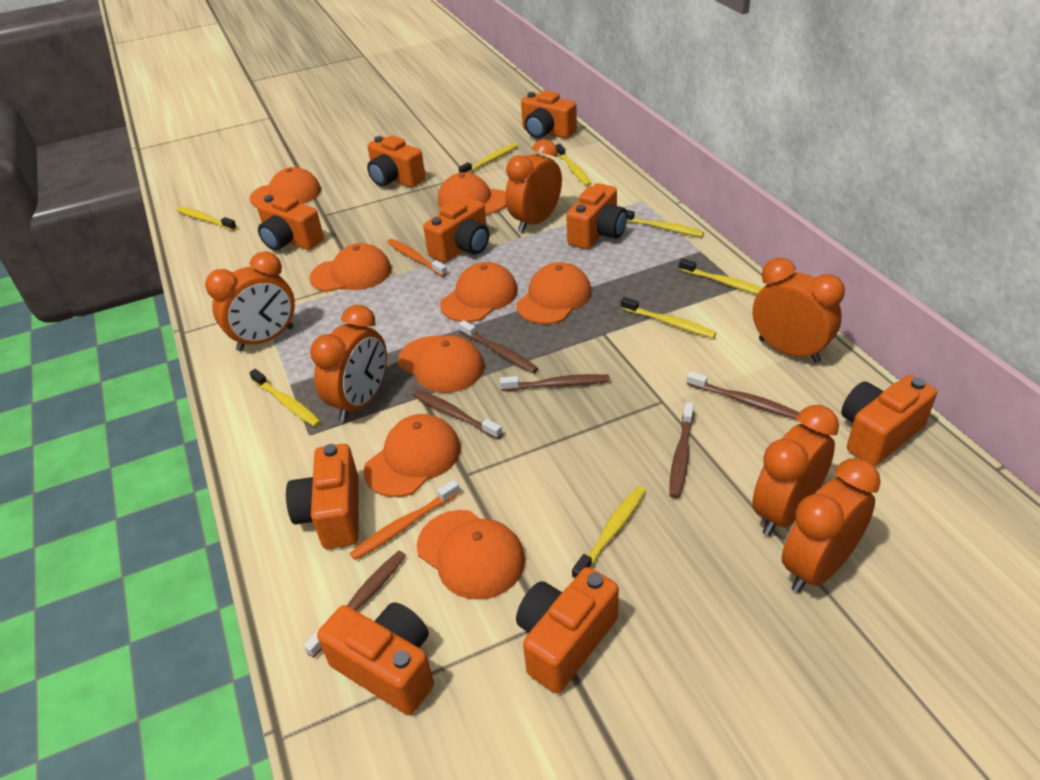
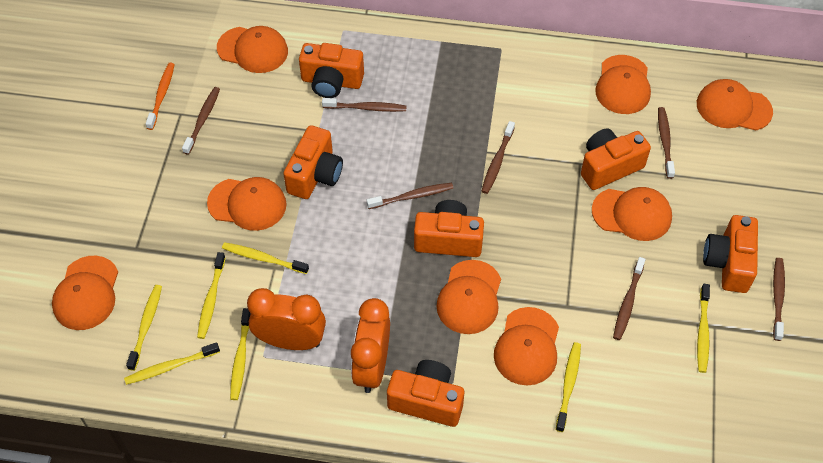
brown toothbrush: 6 -> 7
orange camera: 9 -> 6
orange clock: 6 -> 2
orange toothbrush: 2 -> 1
yellow toothbrush: 8 -> 7

